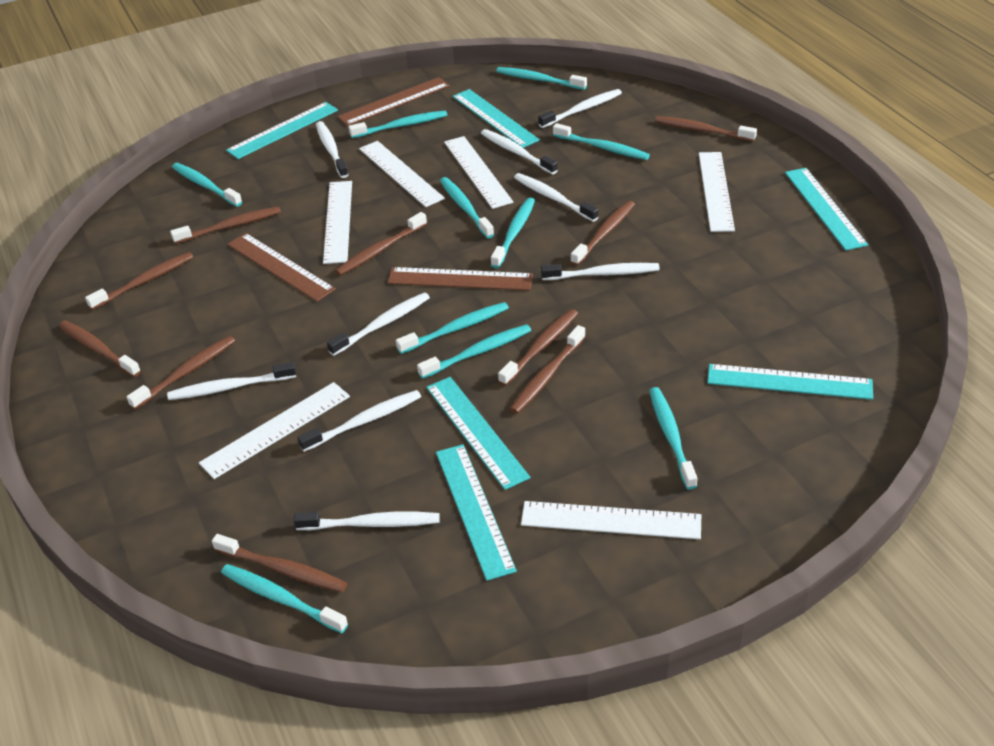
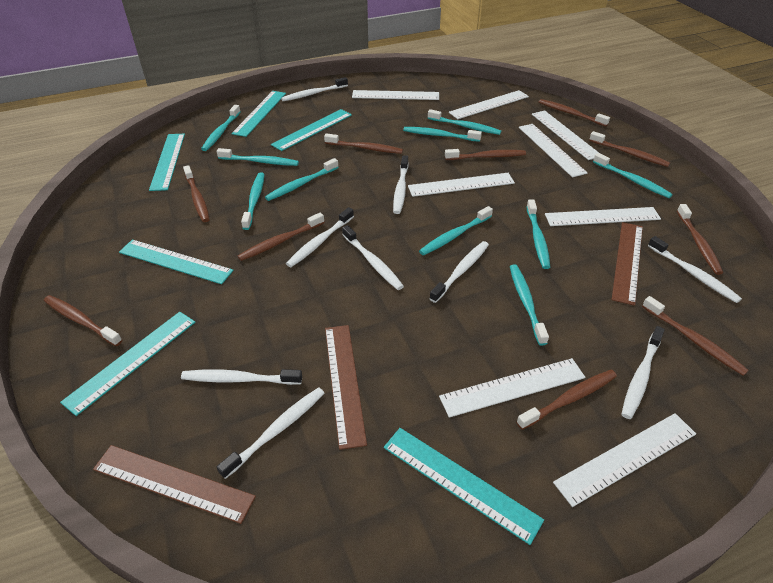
white ruler: 6 -> 8

